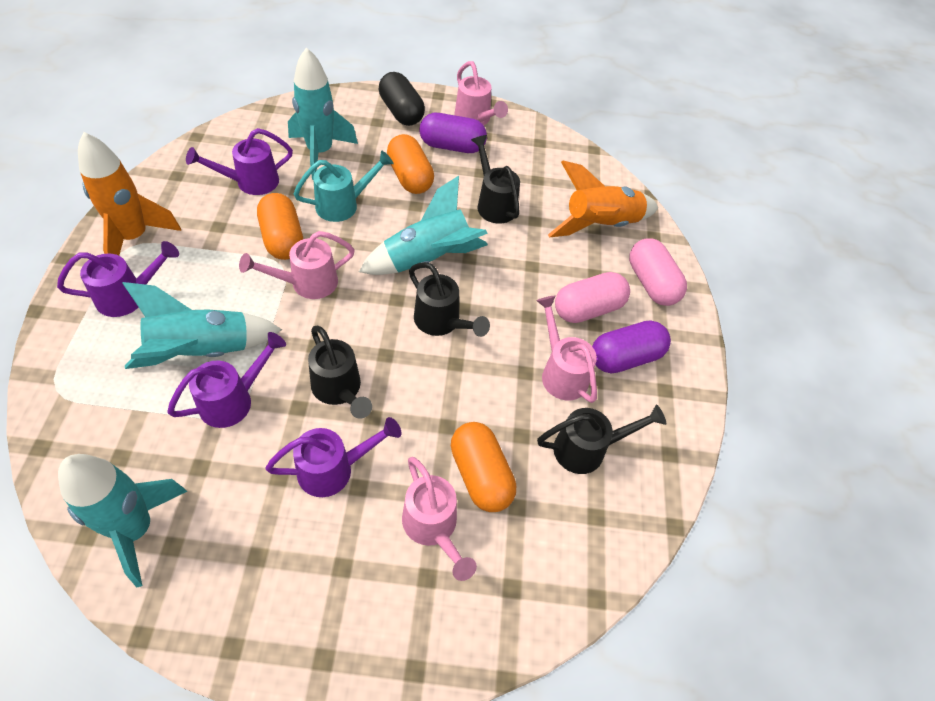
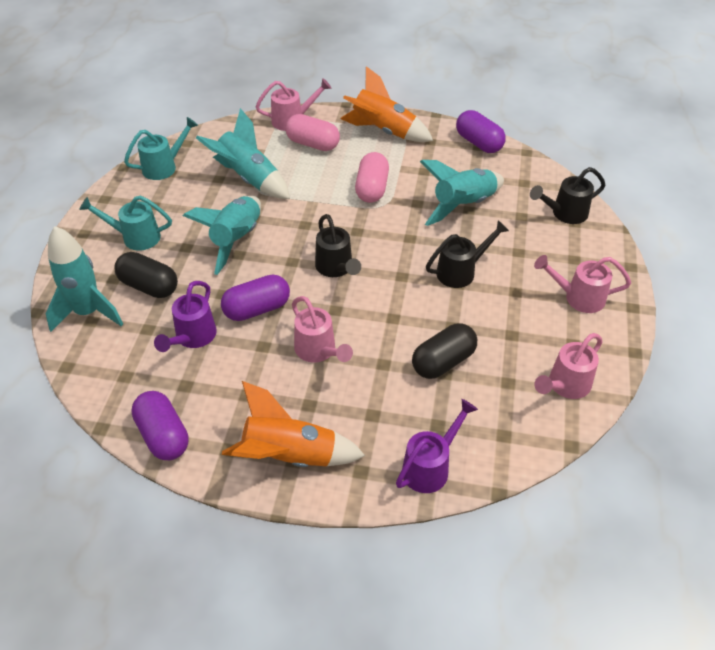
black capsule: 1 -> 2
black watering can: 4 -> 3
orange capsule: 3 -> 0
purple capsule: 2 -> 3
purple watering can: 4 -> 2
turquoise watering can: 1 -> 2

